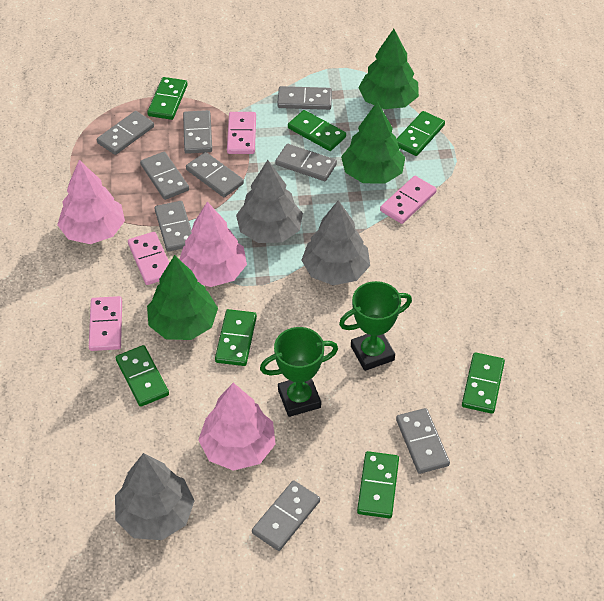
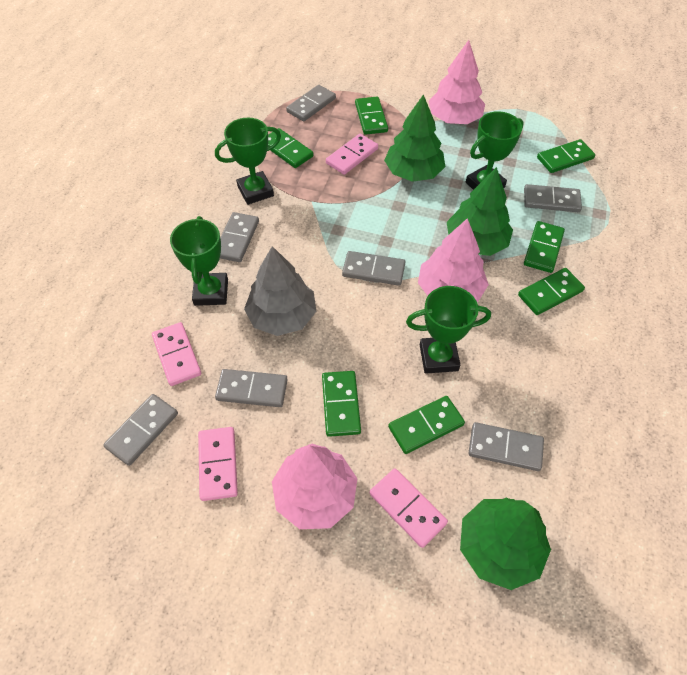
green trophy: 2 -> 4
grey domino: 9 -> 7
grey tree: 3 -> 1

